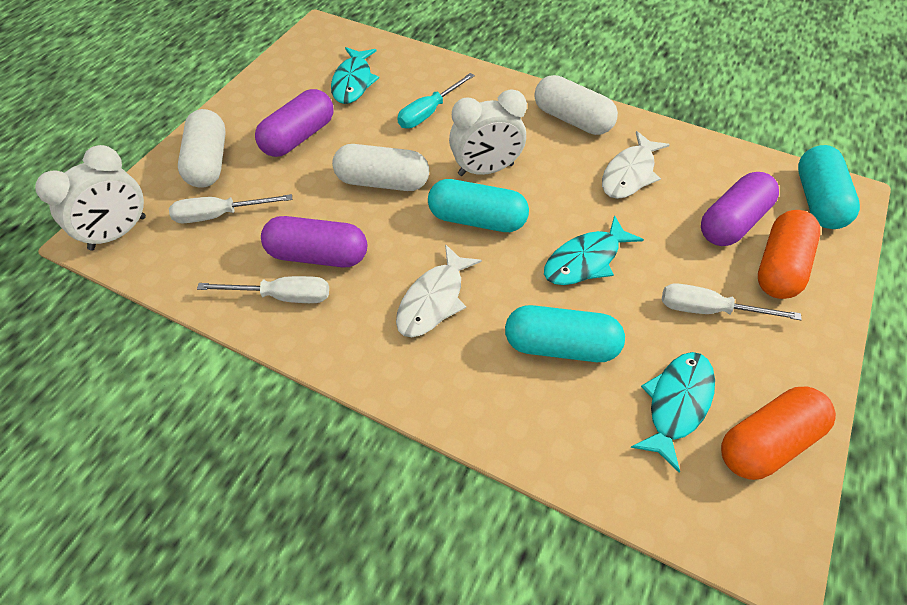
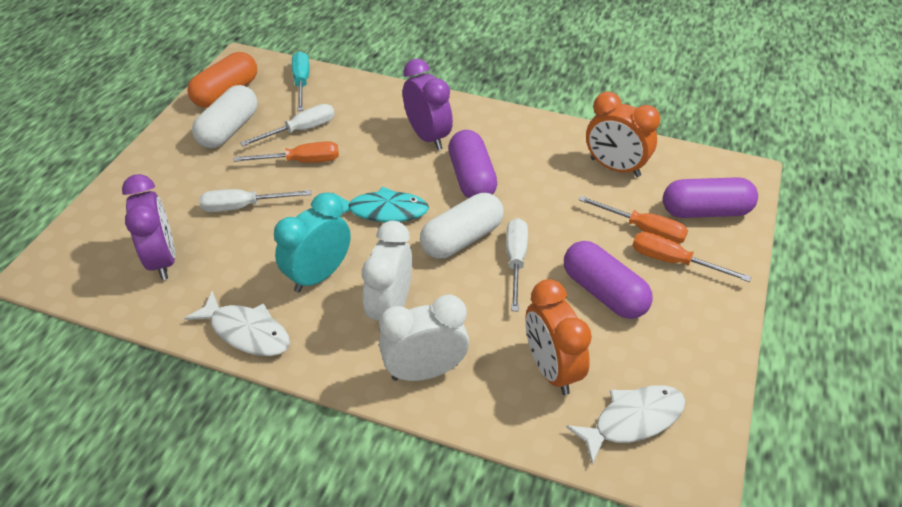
orange capsule: 2 -> 1
orange clock: 0 -> 2
orange screwdriver: 0 -> 3
purple clock: 0 -> 2
turquoise capsule: 3 -> 0
turquoise clock: 0 -> 1
turquoise fish: 3 -> 1
white capsule: 3 -> 2

